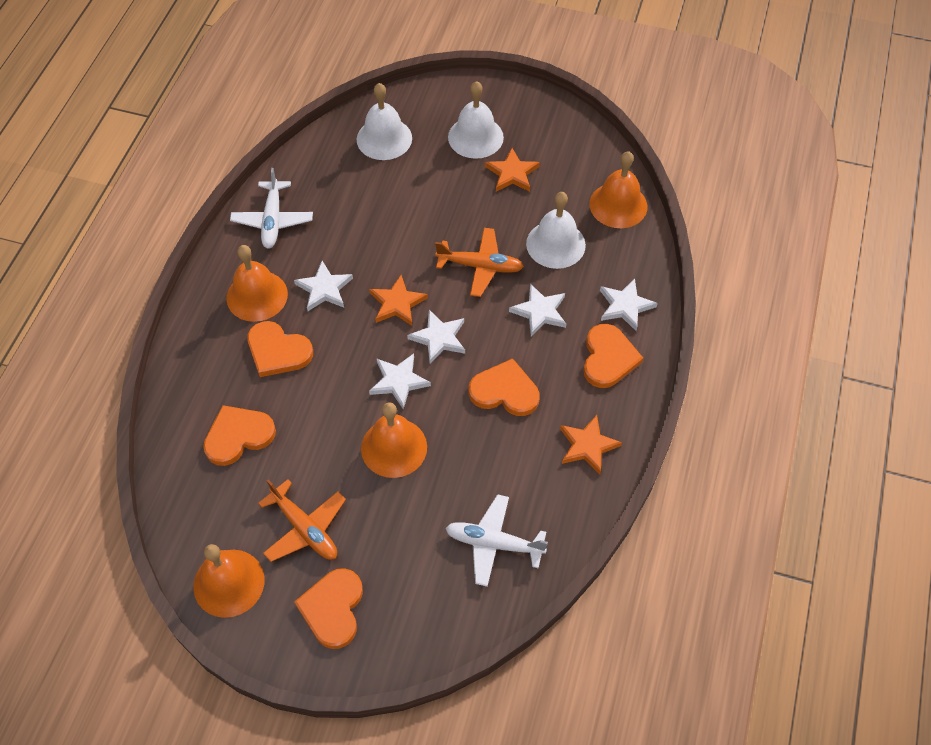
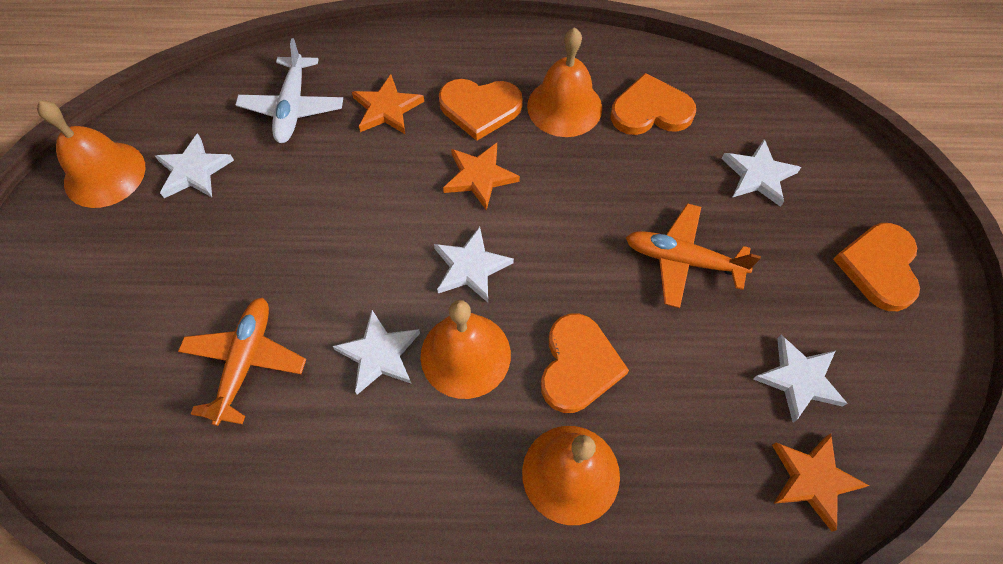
orange heart: 5 -> 4
white bell: 3 -> 0
white plane: 2 -> 1

